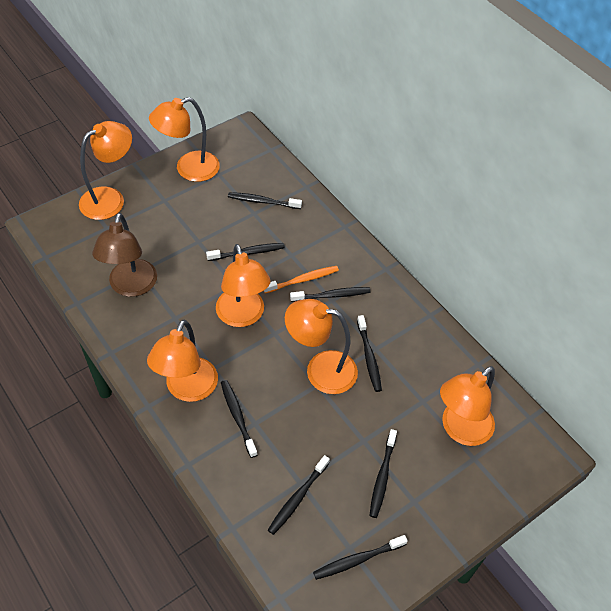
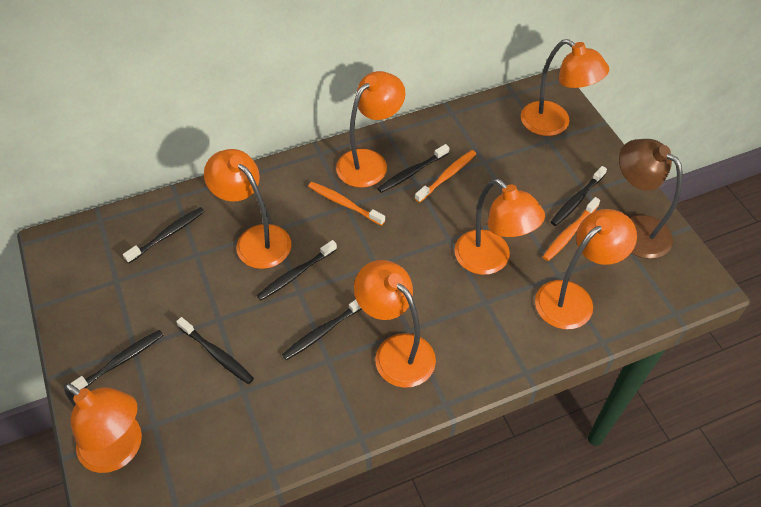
black toothbrush: 8 -> 7
orange lamp: 6 -> 7
orange toothbrush: 1 -> 3

